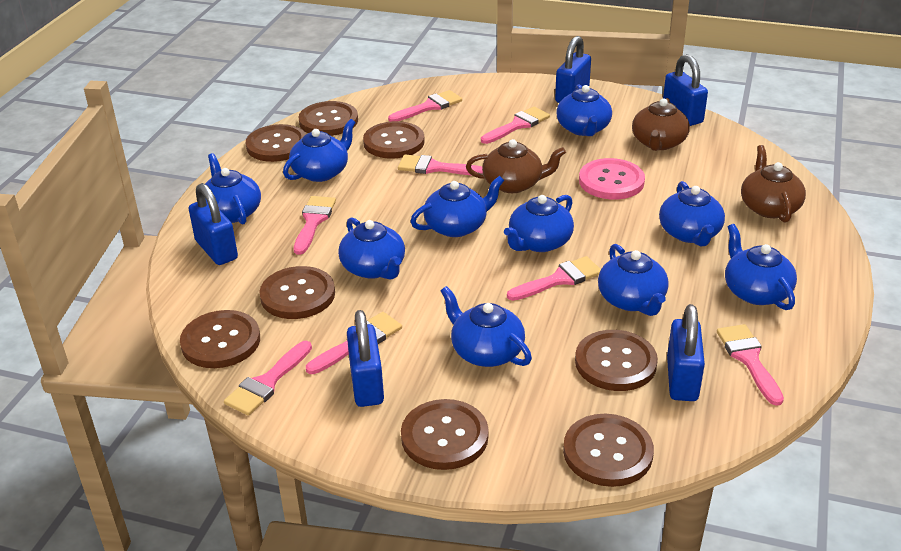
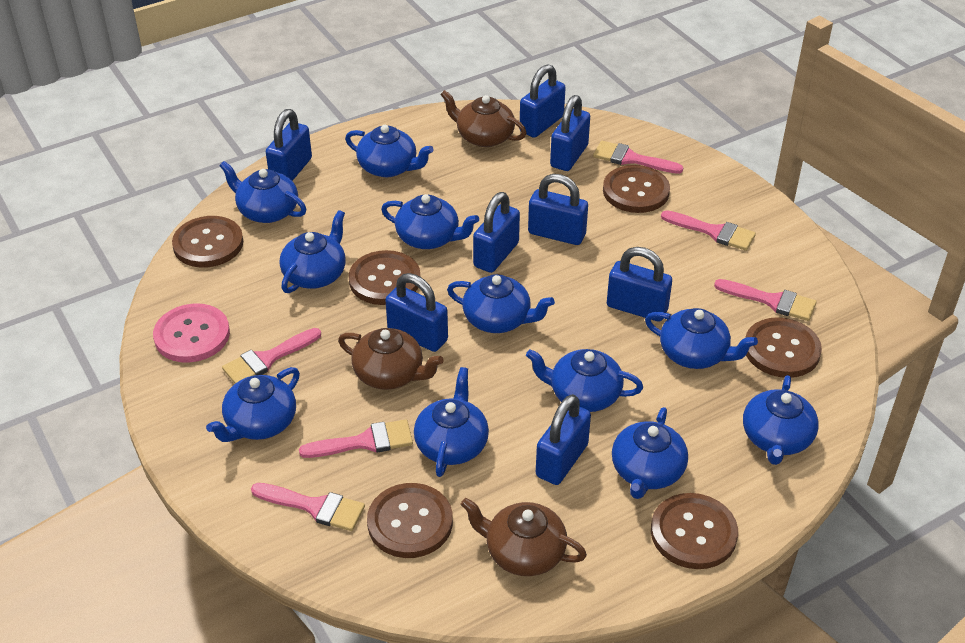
blue padlock: 5 -> 8
blue teapot: 10 -> 11
brown button: 8 -> 6
pink brush: 8 -> 6

